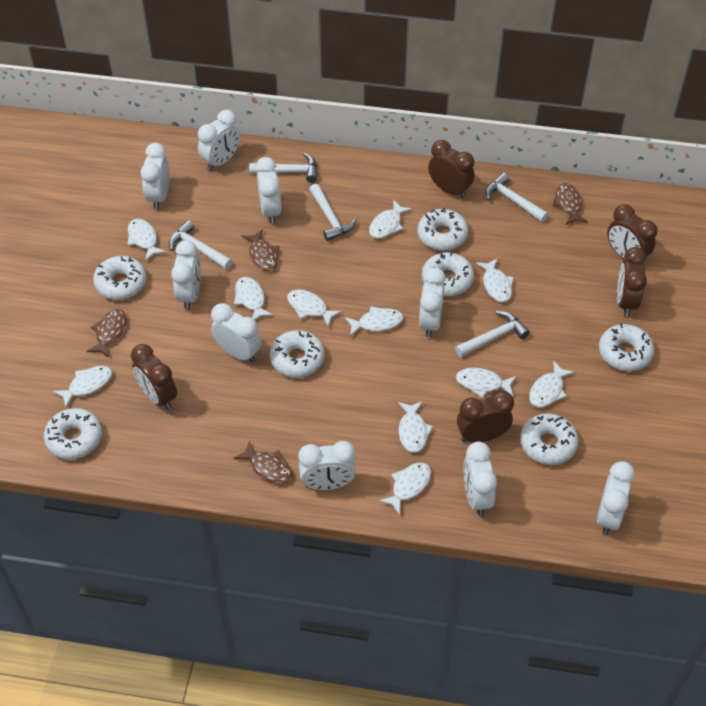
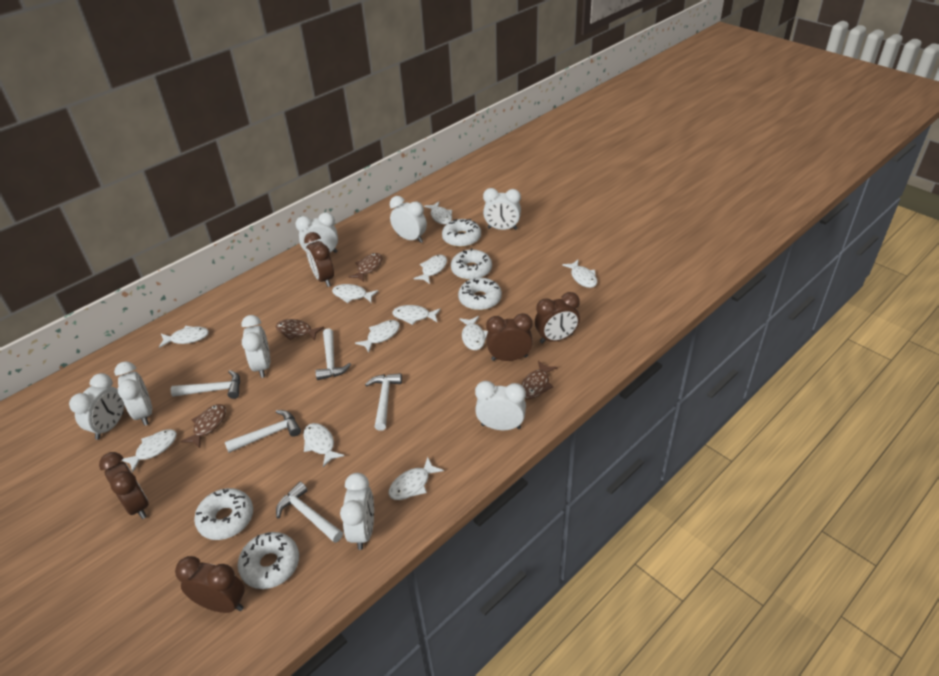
white clock: 9 -> 8
white donut: 7 -> 5

